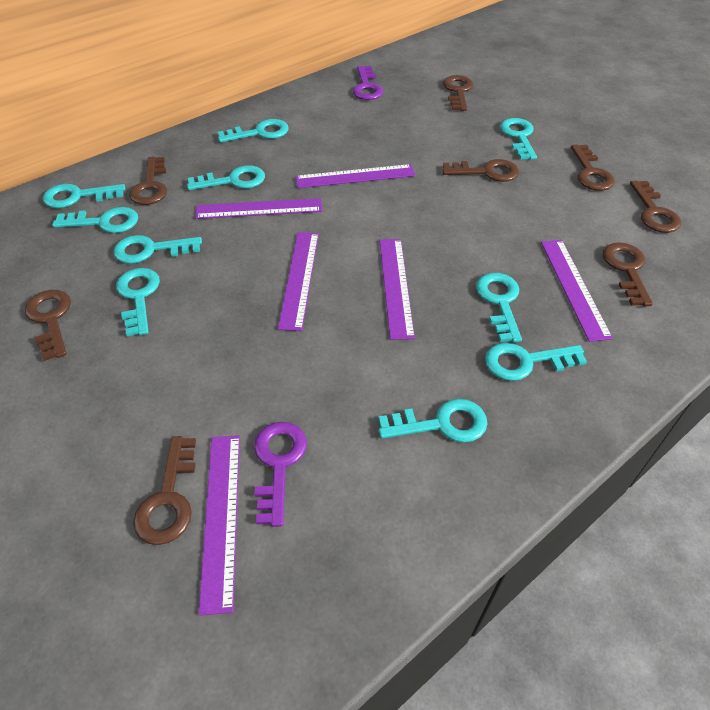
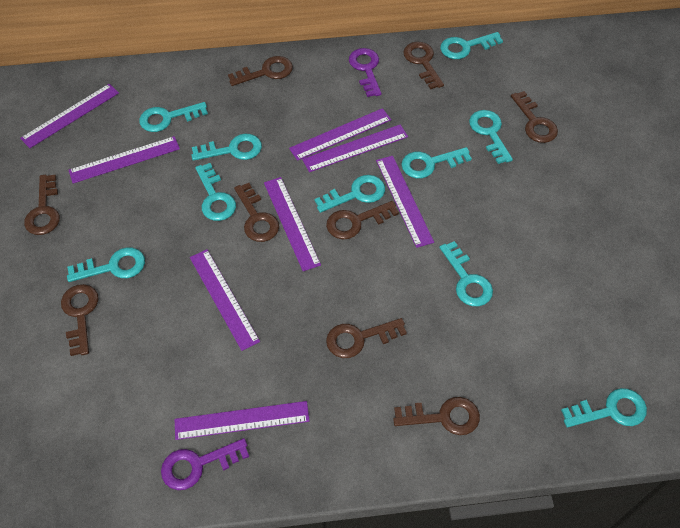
brown key: 8 -> 9
purple ruler: 6 -> 8

